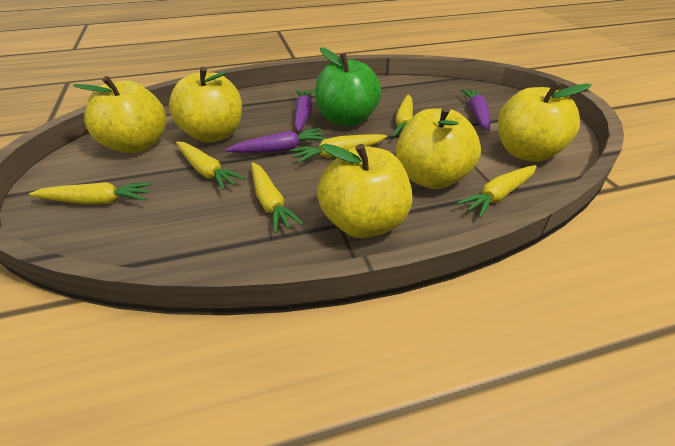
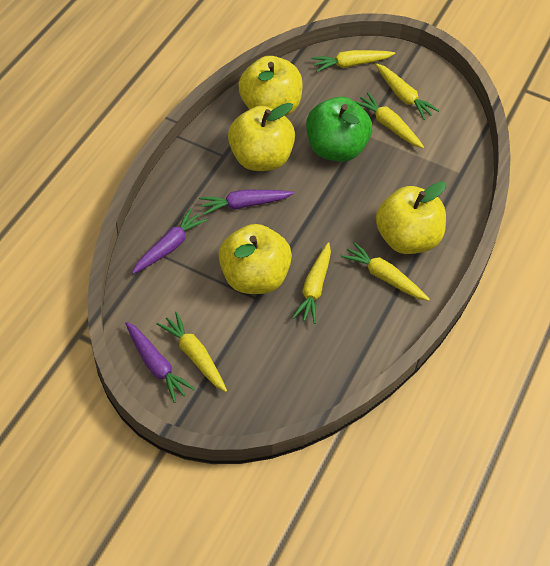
yellow apple: 5 -> 4

